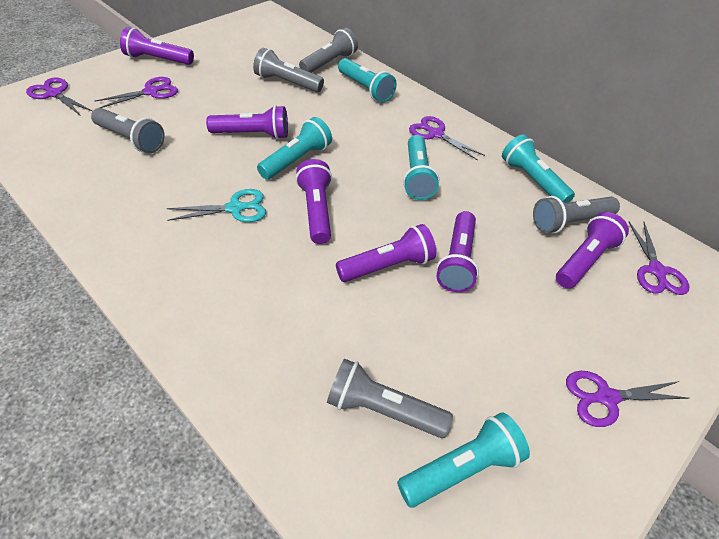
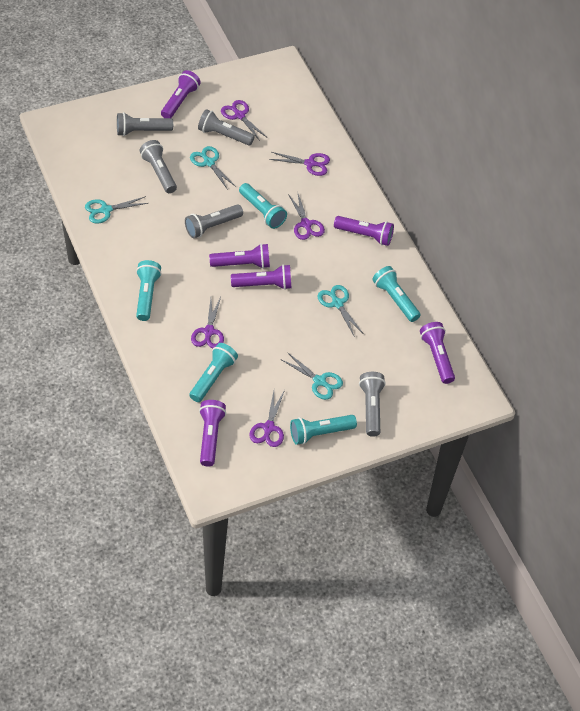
turquoise scissors: 1 -> 4

